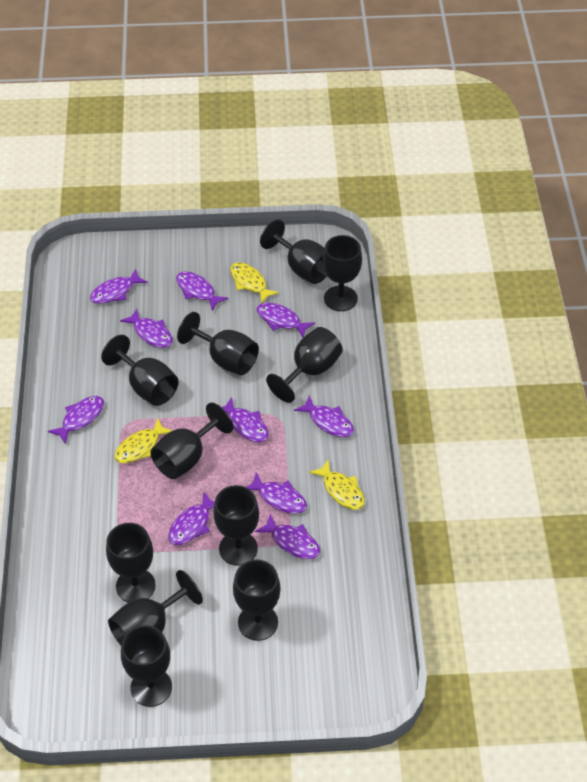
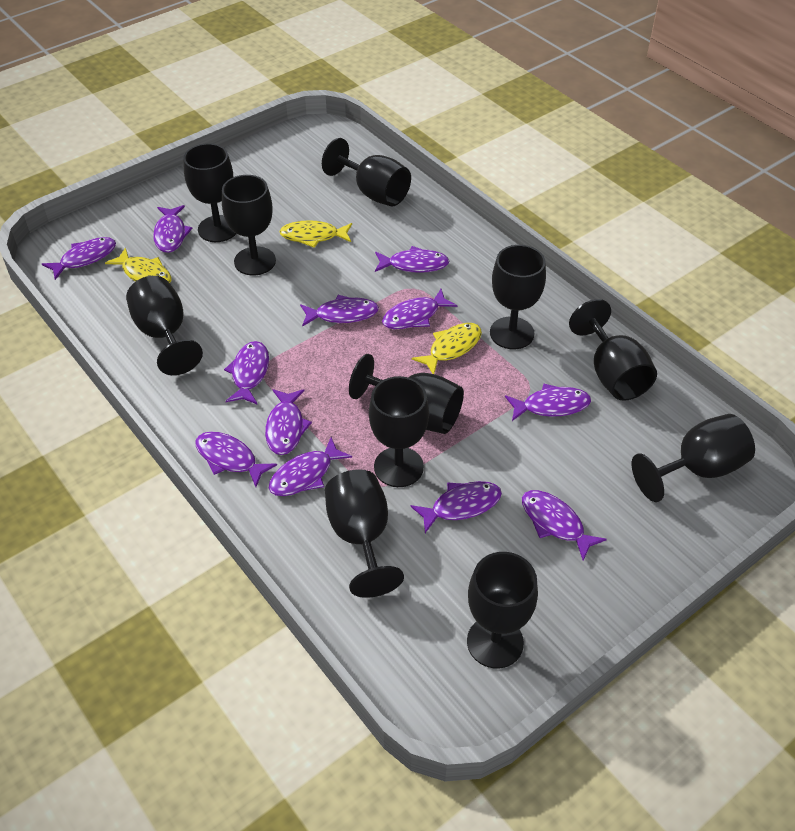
purple fish: 10 -> 12

